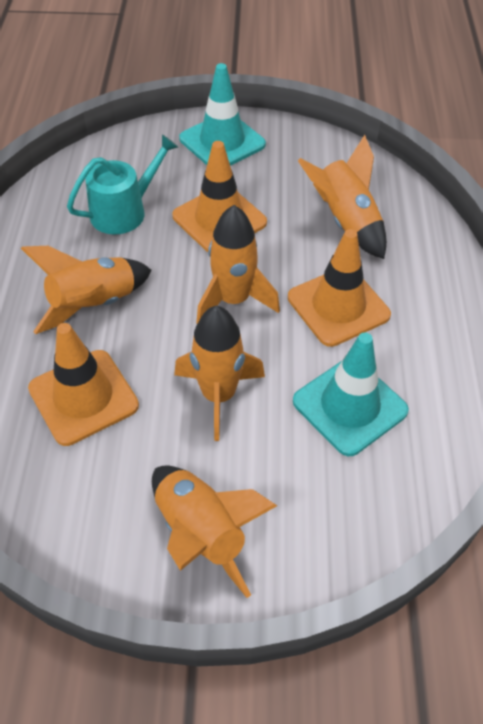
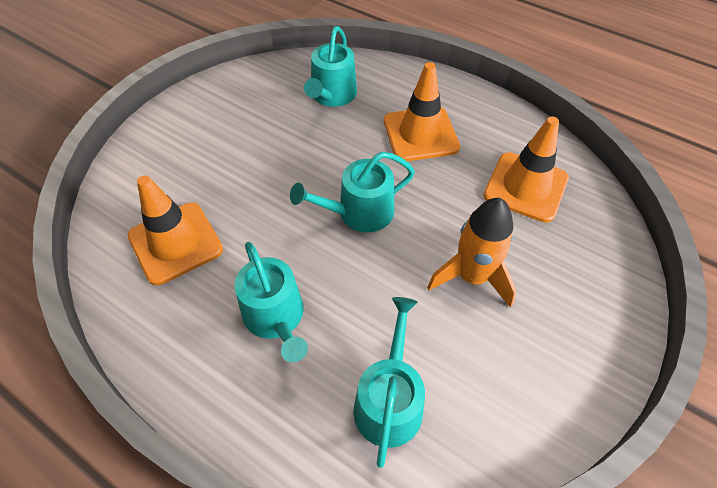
orange rocket: 5 -> 1
turquoise traffic cone: 2 -> 0
turquoise watering can: 1 -> 4

